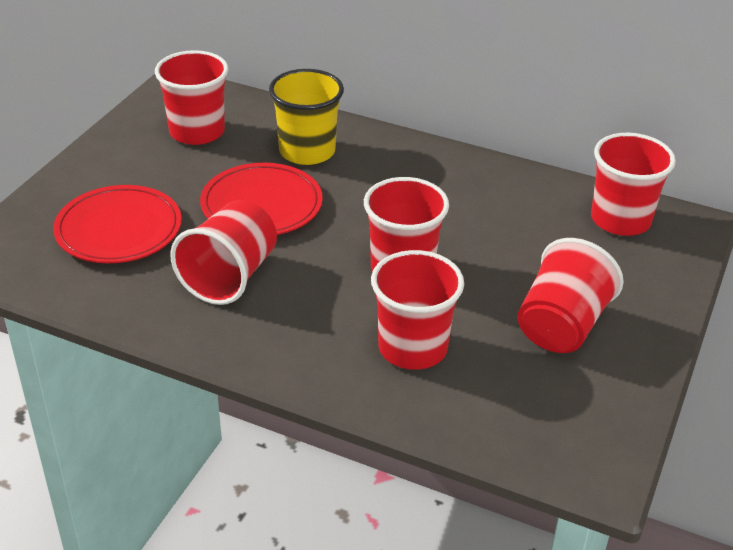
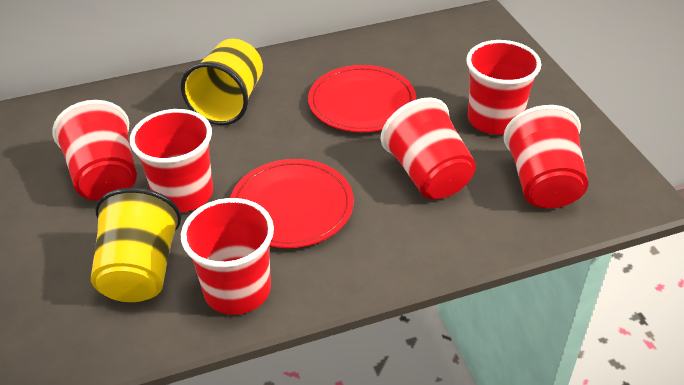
yellow cup: 1 -> 2

